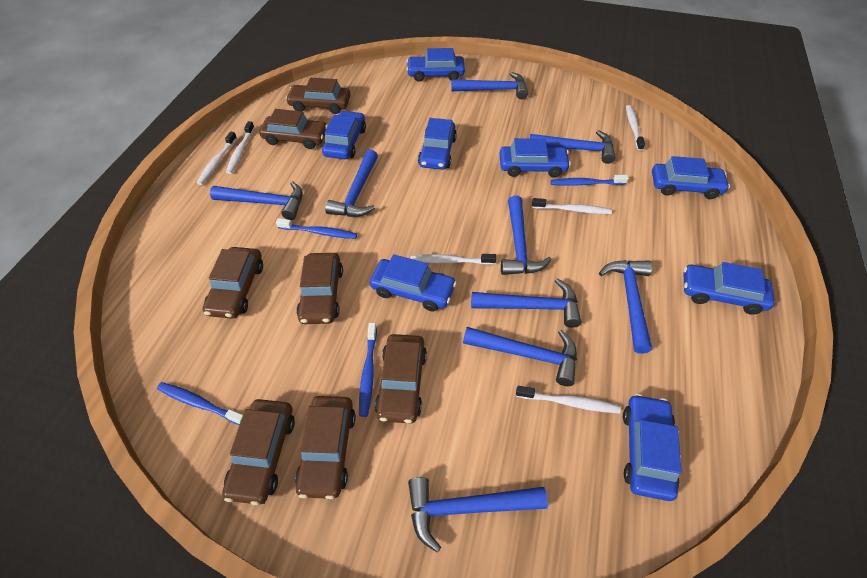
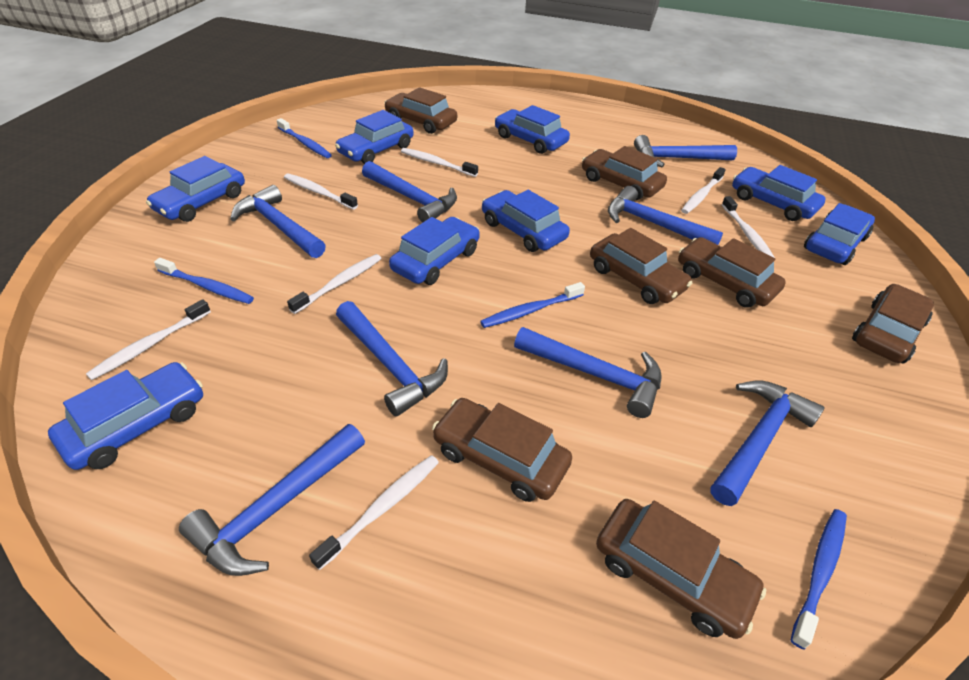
blue hammer: 9 -> 8
white toothbrush: 6 -> 7

